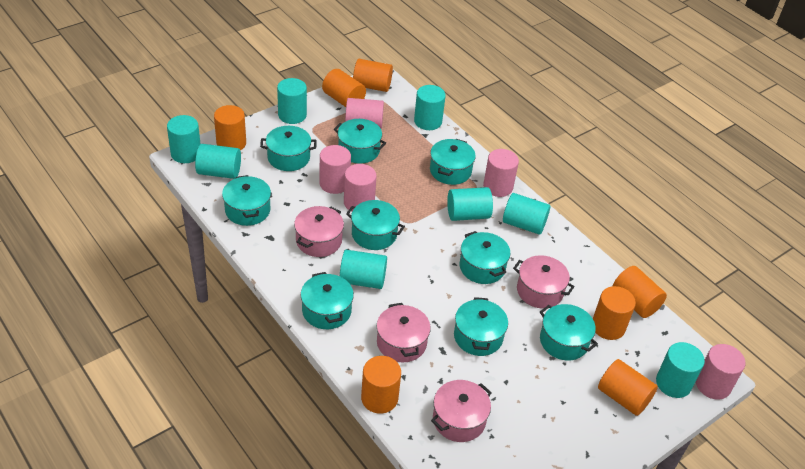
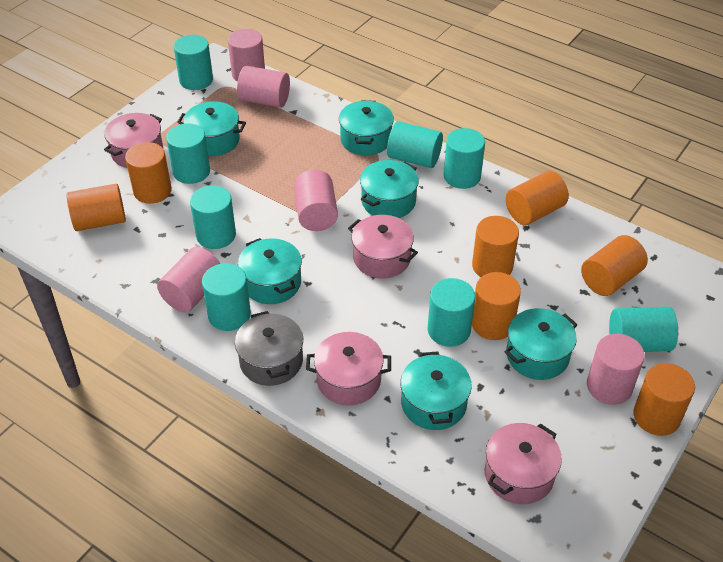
grey pot: 0 -> 1
turquoise pot: 9 -> 6

